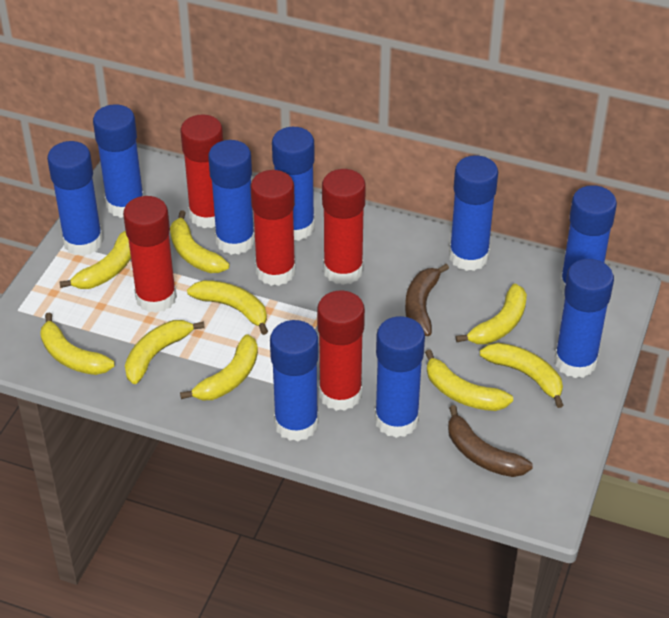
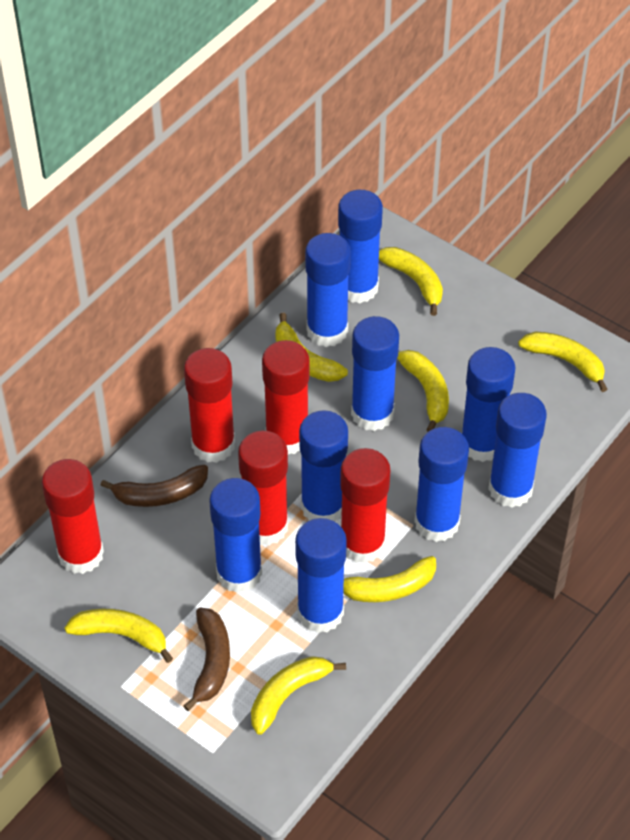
yellow banana: 9 -> 7

